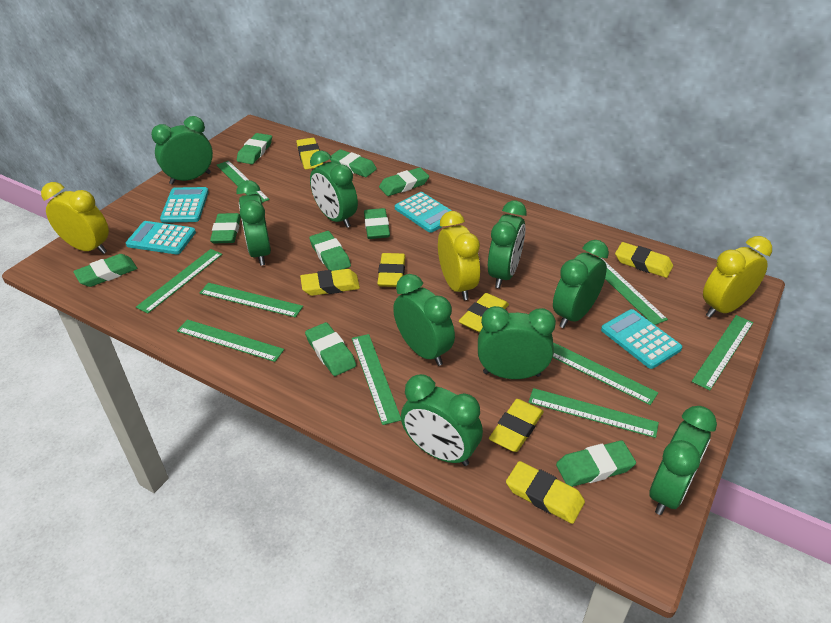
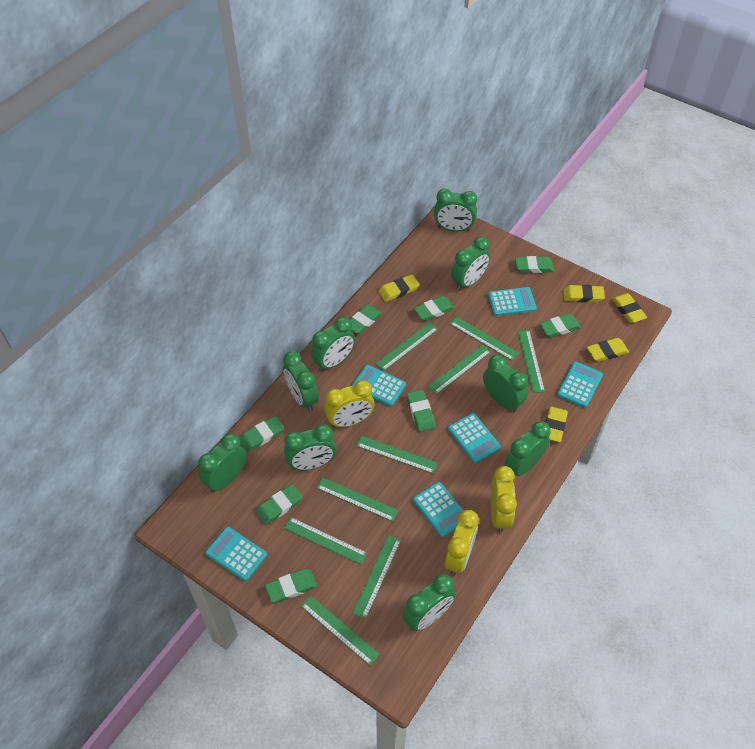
green eraser: 9 -> 8
turquoise calculator: 4 -> 6
yellow eraser: 7 -> 5

